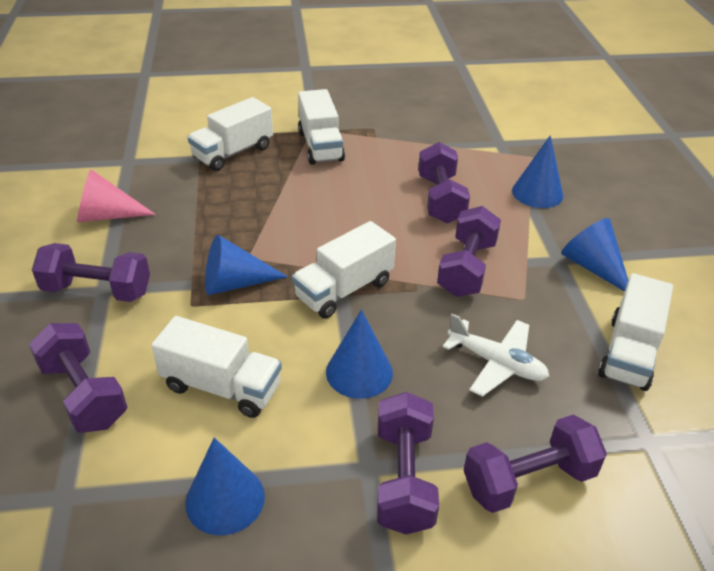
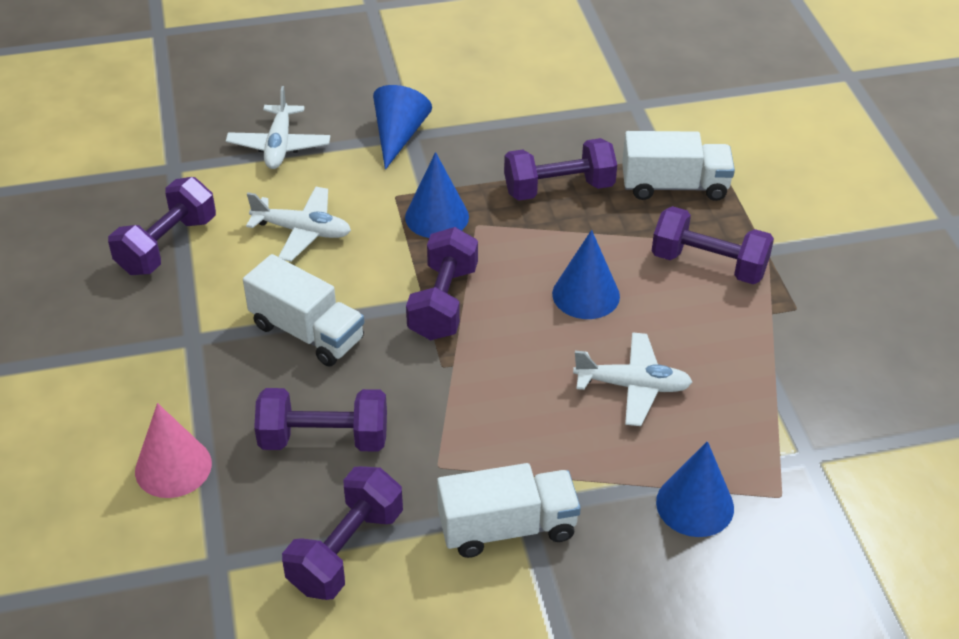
blue cone: 5 -> 4
white plane: 1 -> 3
white truck: 5 -> 3

